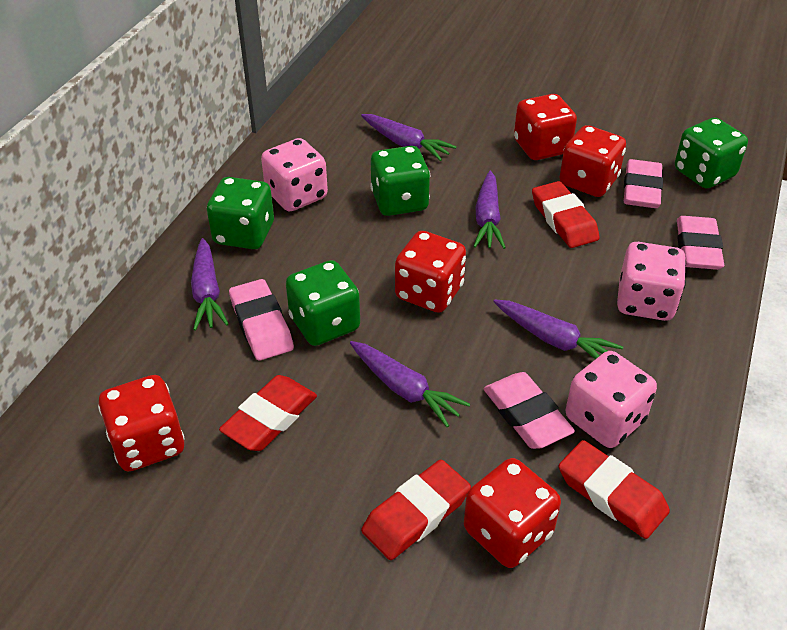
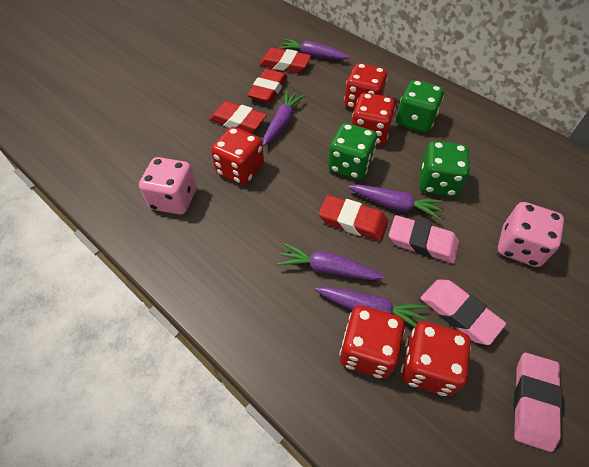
green dice: 4 -> 3
pink dice: 3 -> 2
pink eraser: 4 -> 3

